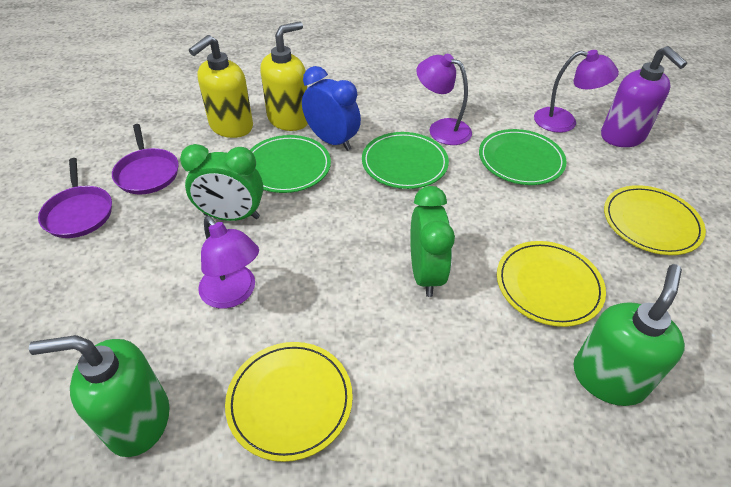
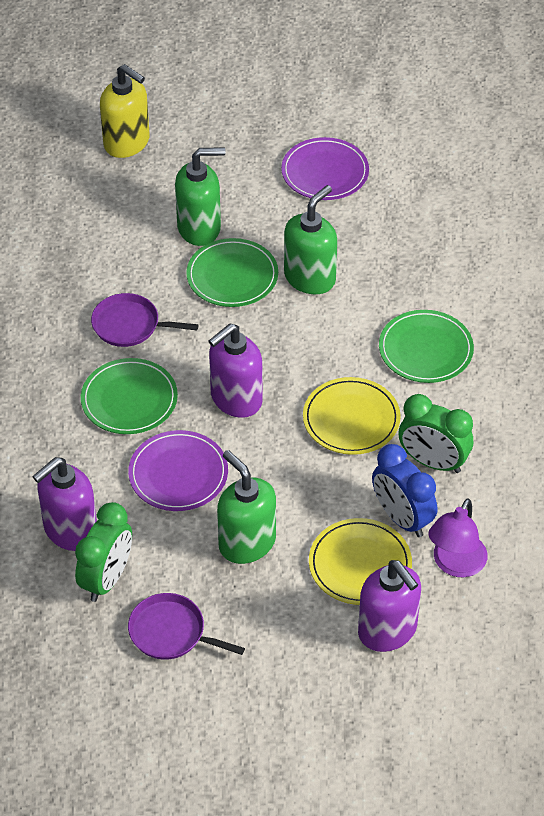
green soap dispenser: 2 -> 3
purple lamp: 3 -> 1
purple plate: 0 -> 2
purple soap dispenser: 1 -> 3
yellow plate: 3 -> 2
yellow soap dispenser: 2 -> 1

